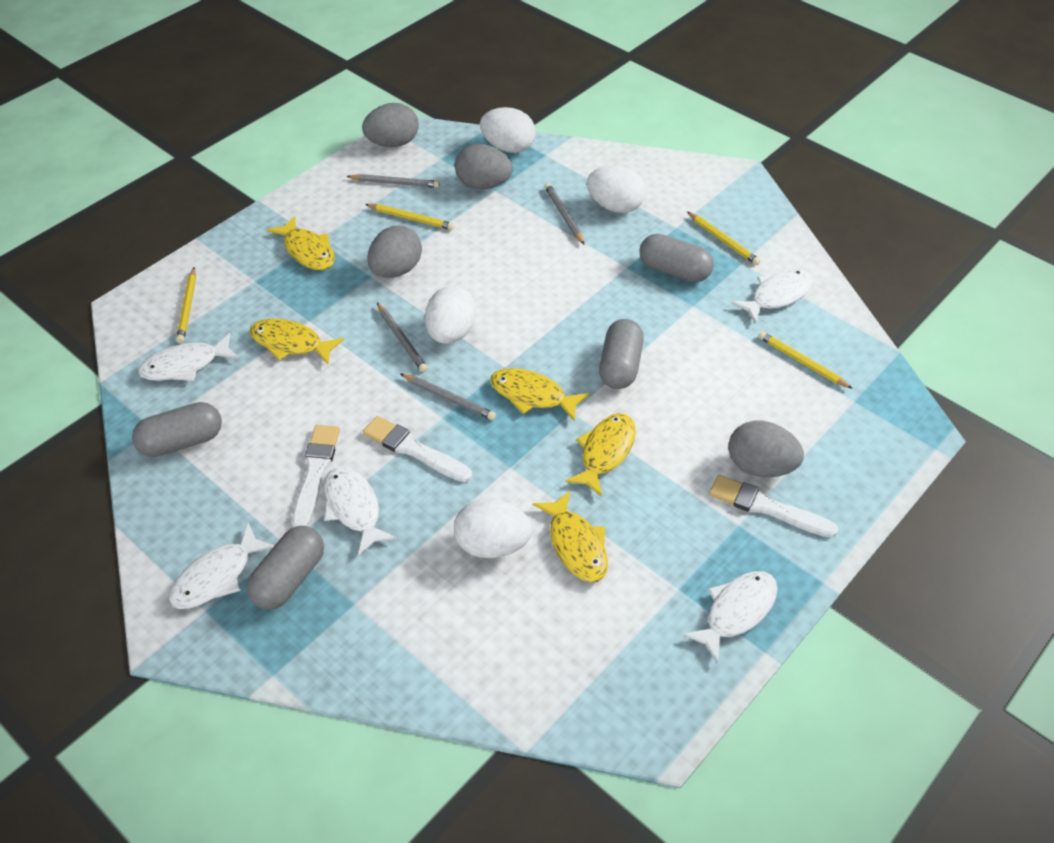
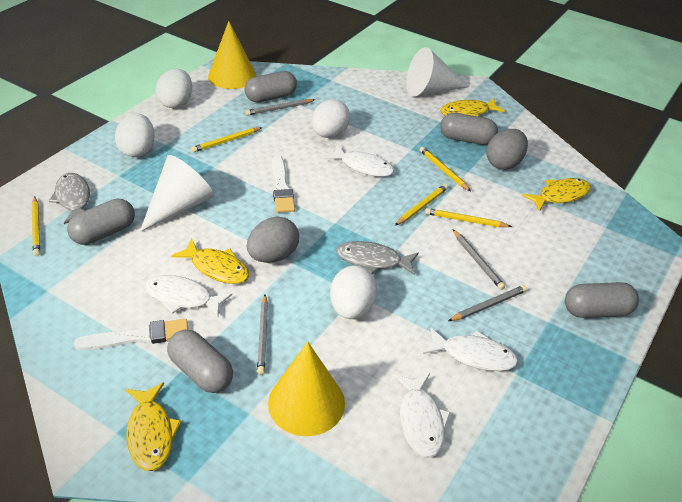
grey capsule: 4 -> 5
grey egg: 4 -> 2
grey fish: 0 -> 2
white brush: 3 -> 2
white cone: 0 -> 2
white fish: 5 -> 4
yellow cone: 0 -> 2
yellow fish: 5 -> 4
yellow pencil: 4 -> 5

